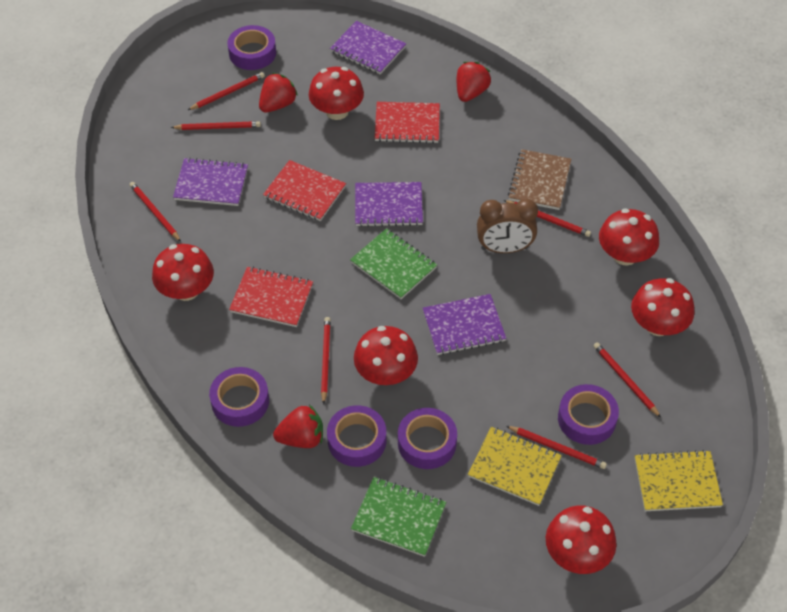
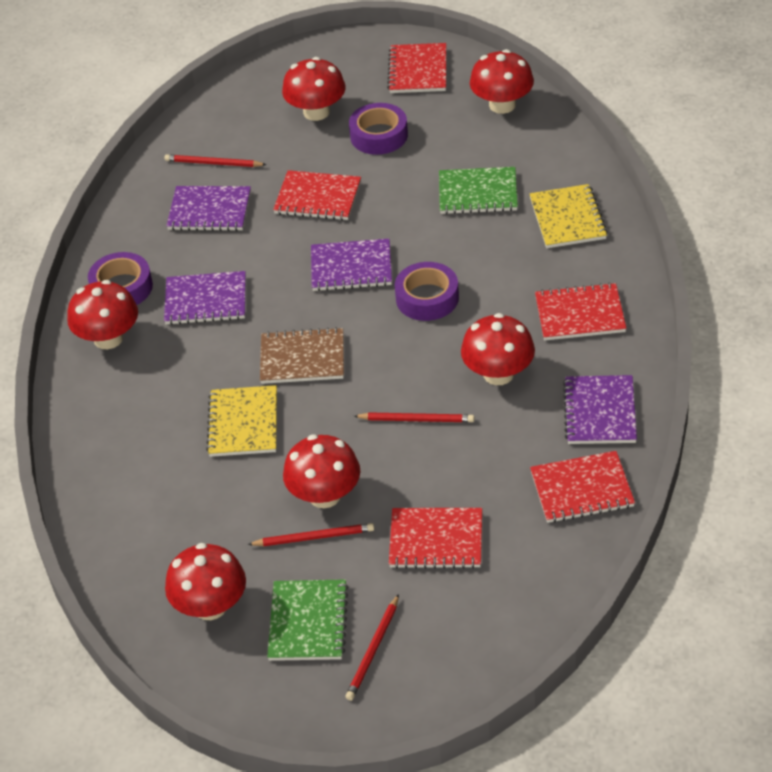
brown clock: 1 -> 0
purple tape: 5 -> 3
red notebook: 3 -> 5
red pencil: 7 -> 4
red strawberry: 3 -> 0

